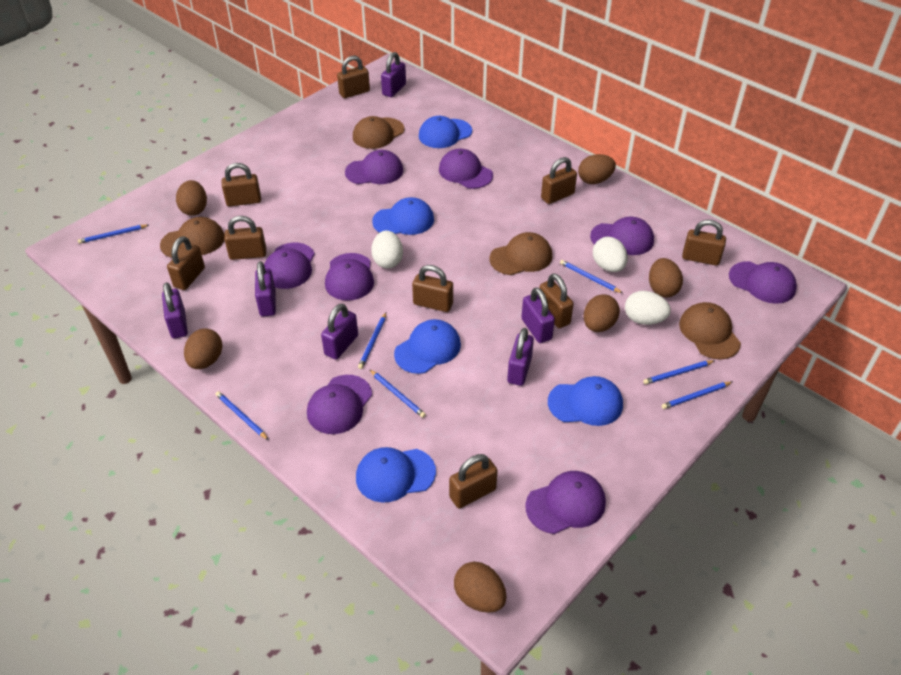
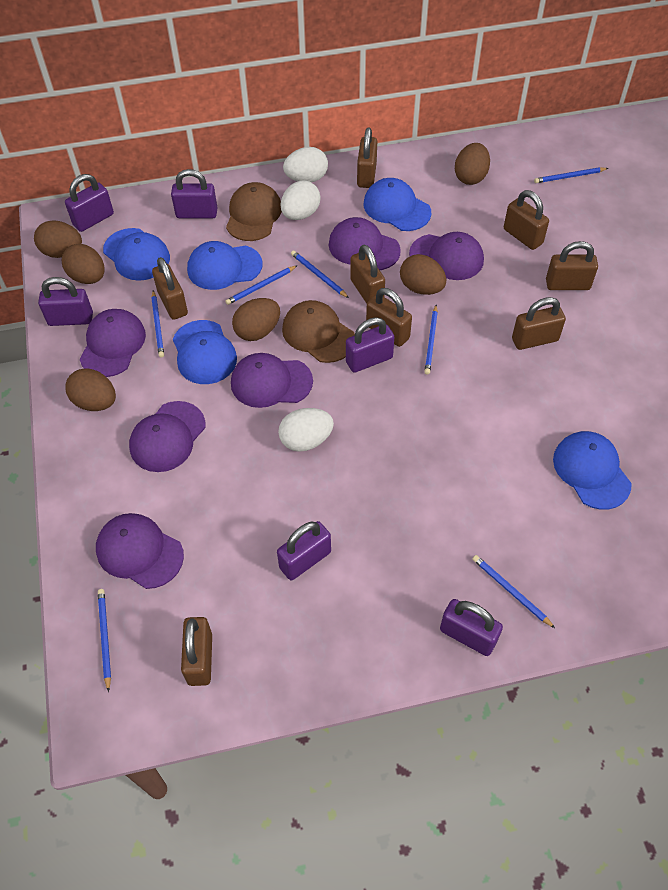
brown cap: 4 -> 2
brown padlock: 9 -> 8
purple cap: 8 -> 6

